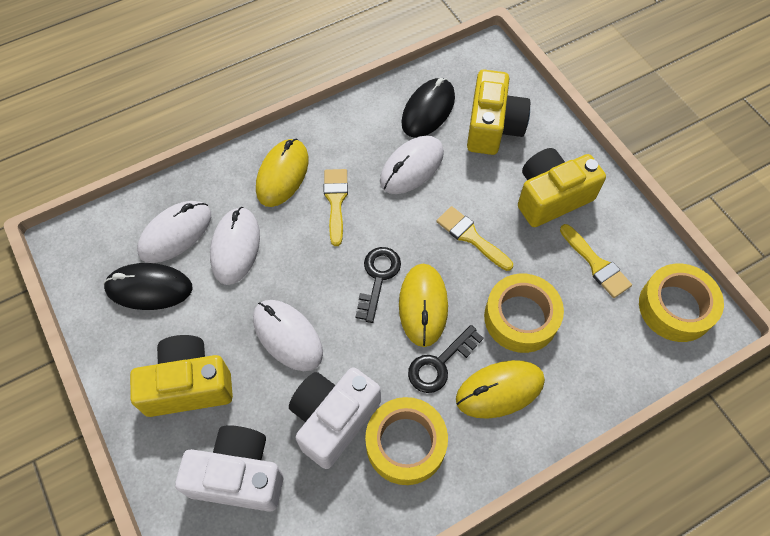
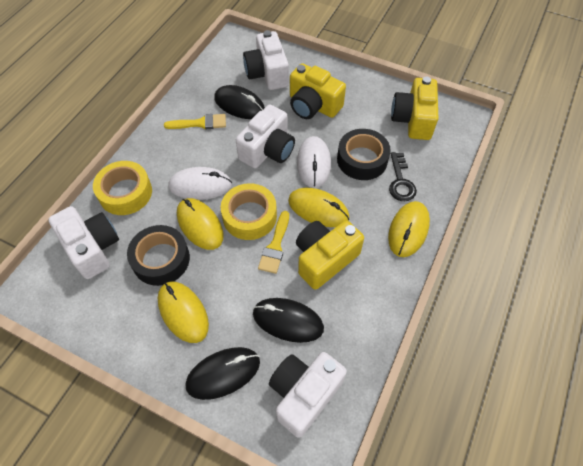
black key: 2 -> 1
black mouse: 2 -> 3
black tape: 0 -> 2
white camera: 2 -> 4
white mouse: 4 -> 2
yellow brush: 3 -> 2
yellow mouse: 3 -> 4
yellow tape: 3 -> 2

